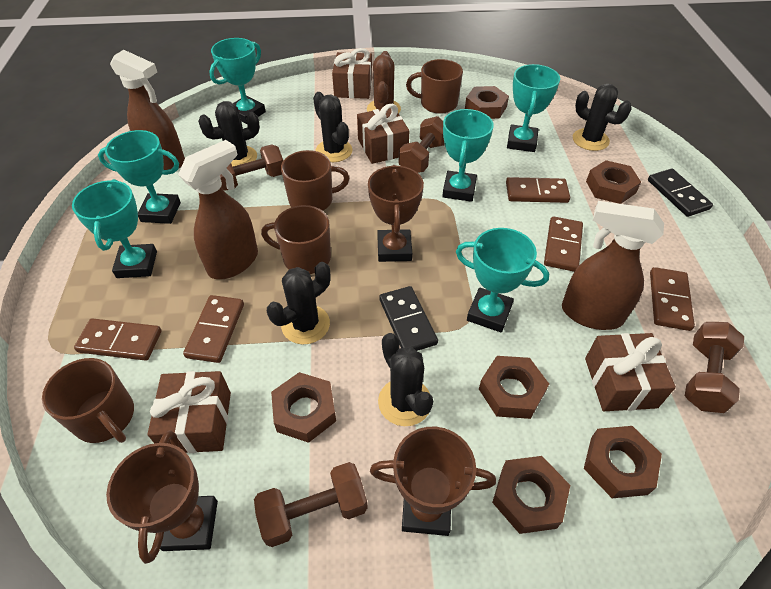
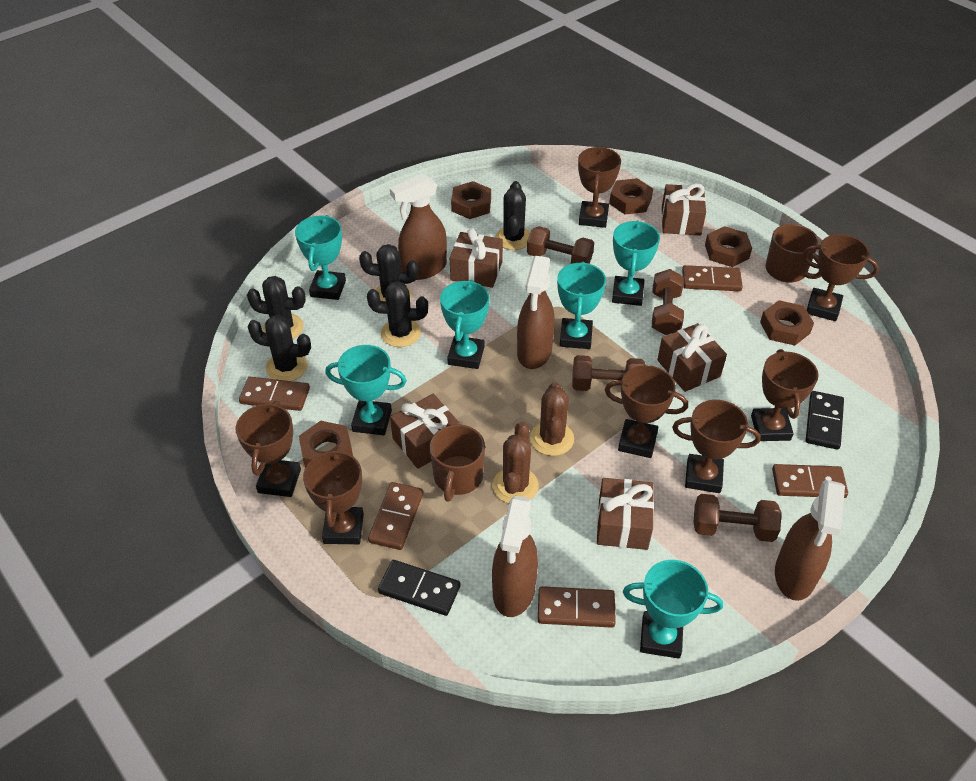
brown cactus: 1 -> 2
brown gift: 4 -> 5
brown mug: 4 -> 2
brown nut: 6 -> 5
brown spray bottle: 3 -> 4
brown trophy: 3 -> 7

